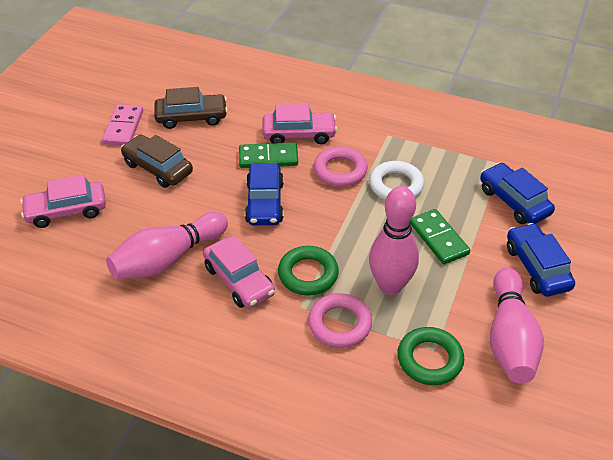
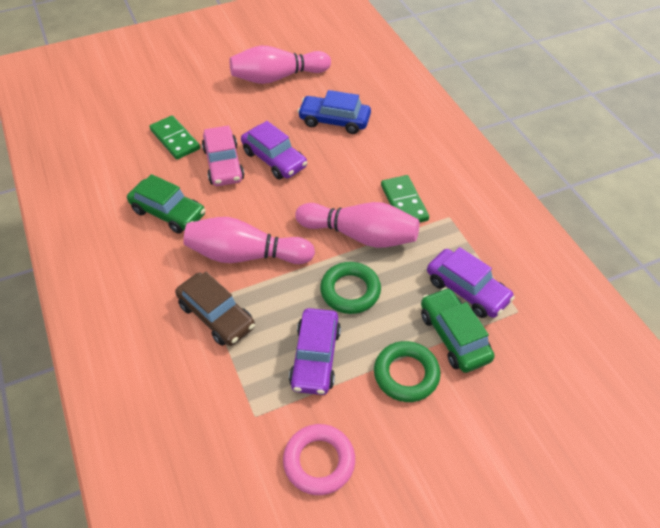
blue car: 3 -> 1
brown car: 2 -> 1
green car: 0 -> 2
pink car: 3 -> 1
pink domino: 1 -> 0
pink ring: 2 -> 1
purple car: 0 -> 3
white ring: 1 -> 0

